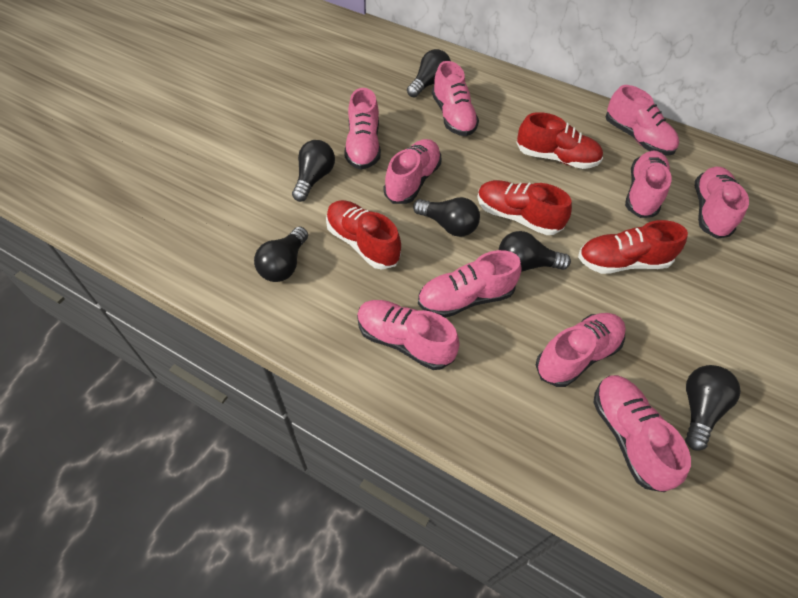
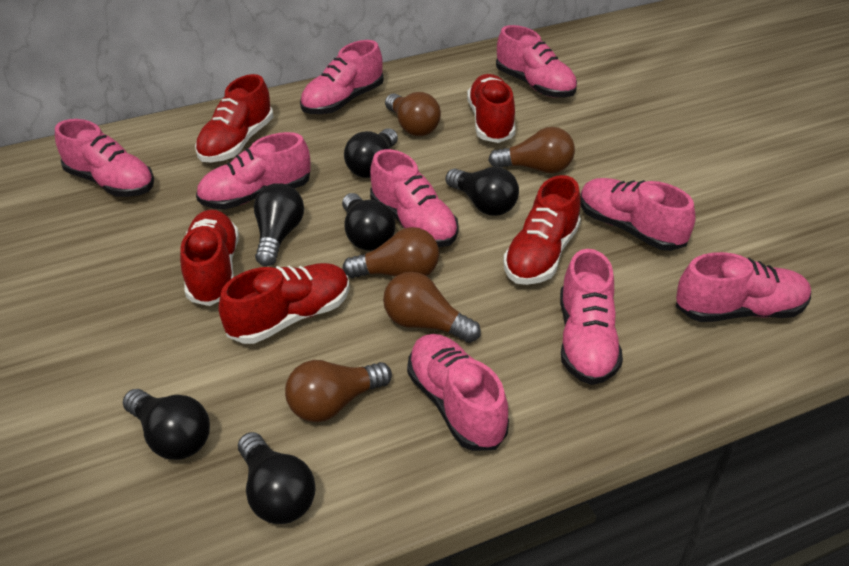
brown light bulb: 0 -> 5
pink shoe: 10 -> 9
red shoe: 4 -> 5

